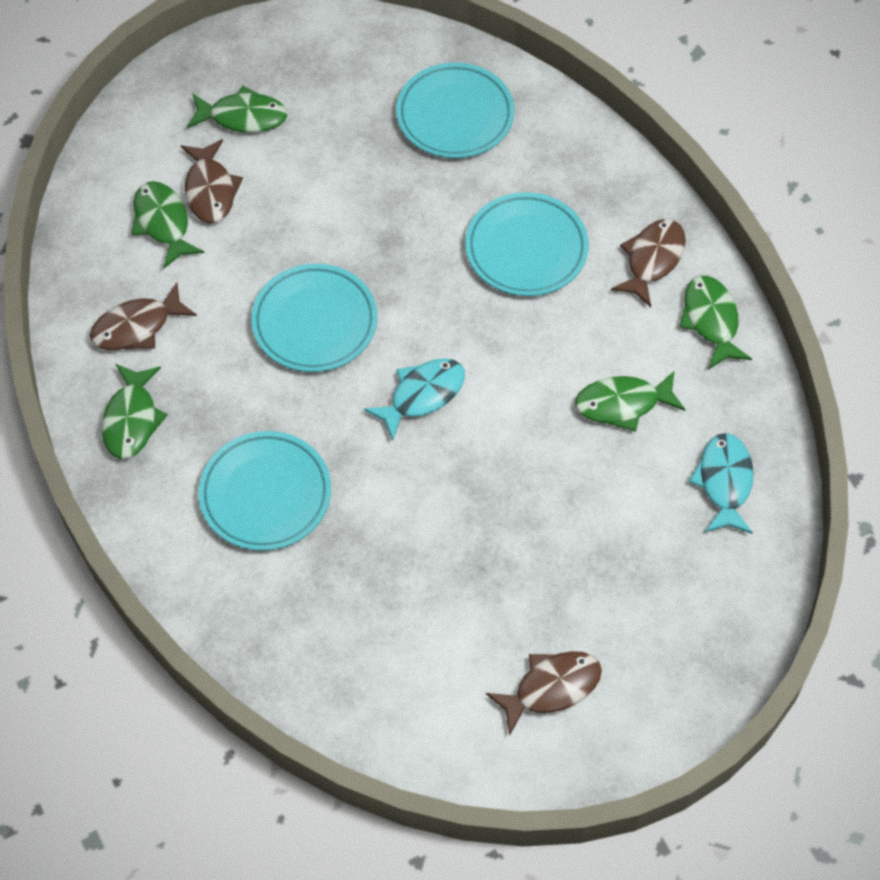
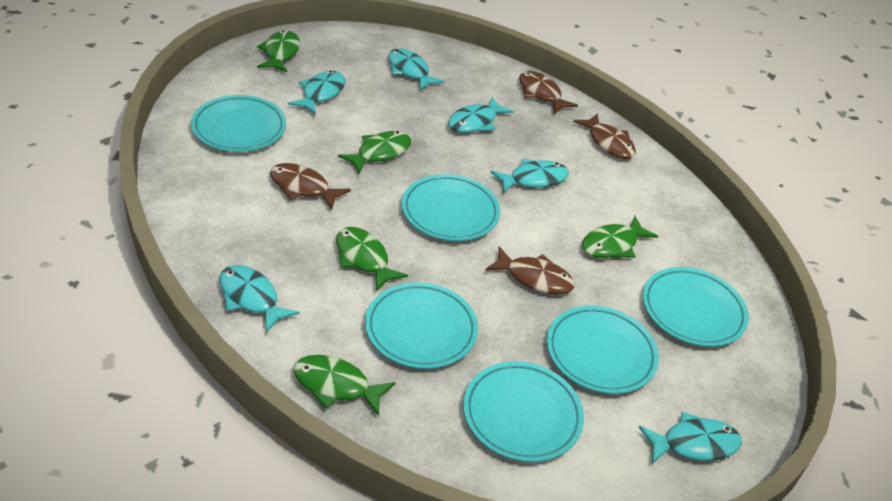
turquoise fish: 2 -> 6
turquoise plate: 4 -> 6

